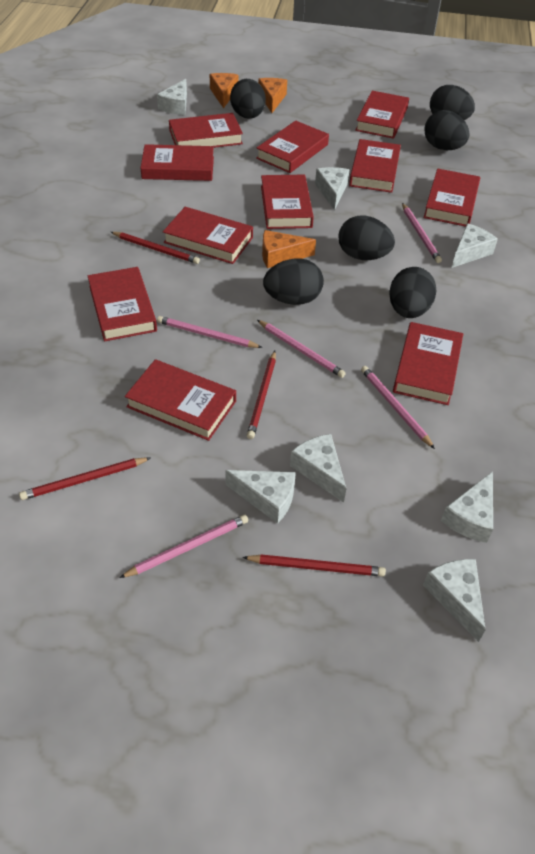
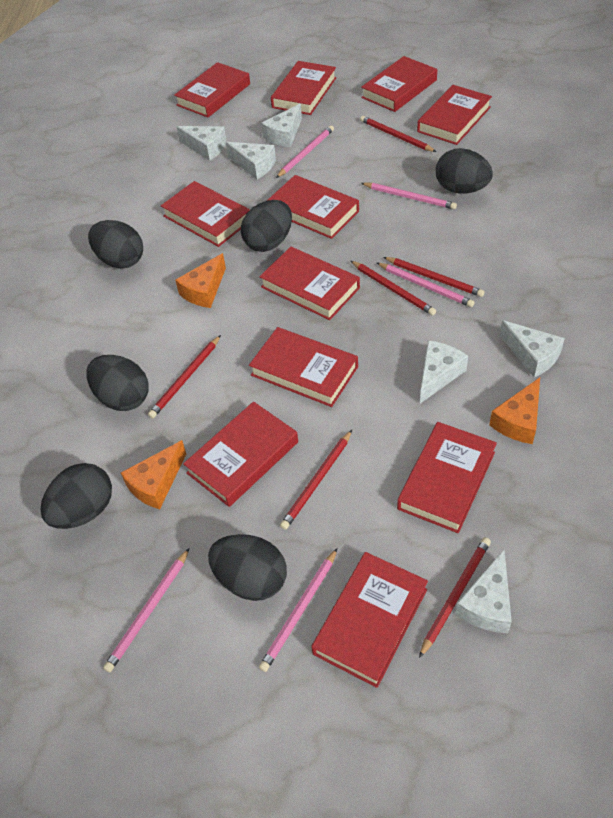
red pencil: 4 -> 6
white cheese: 7 -> 6

